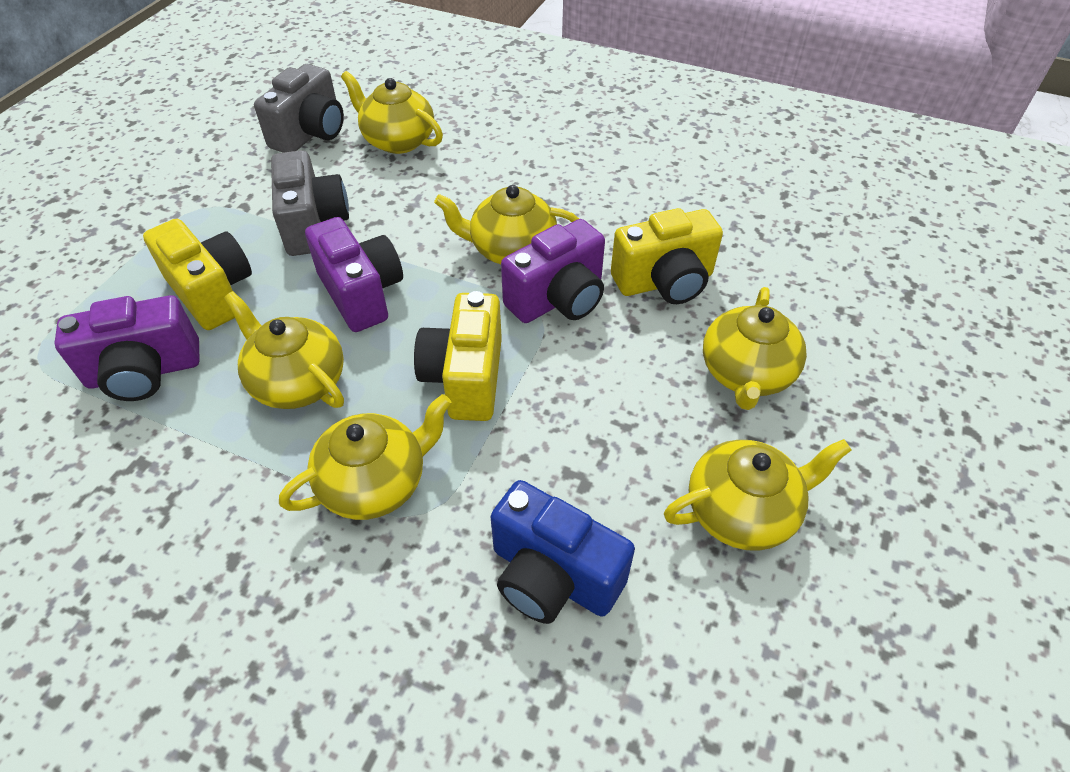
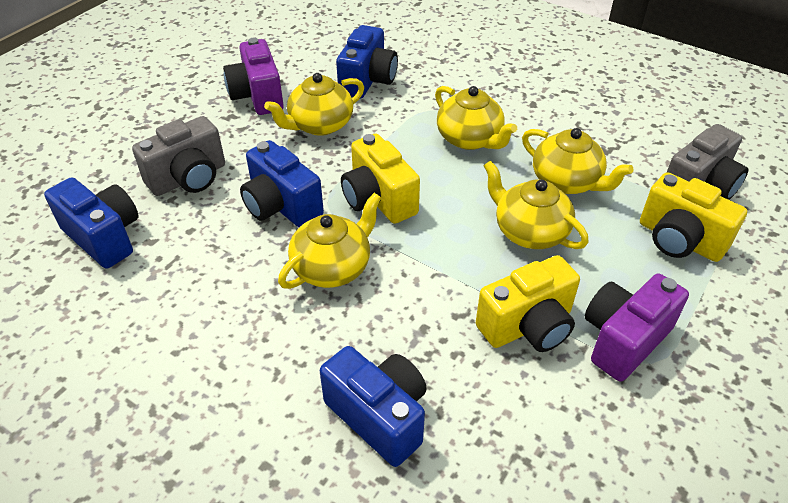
blue camera: 1 -> 4
purple camera: 3 -> 2
yellow teapot: 6 -> 5

